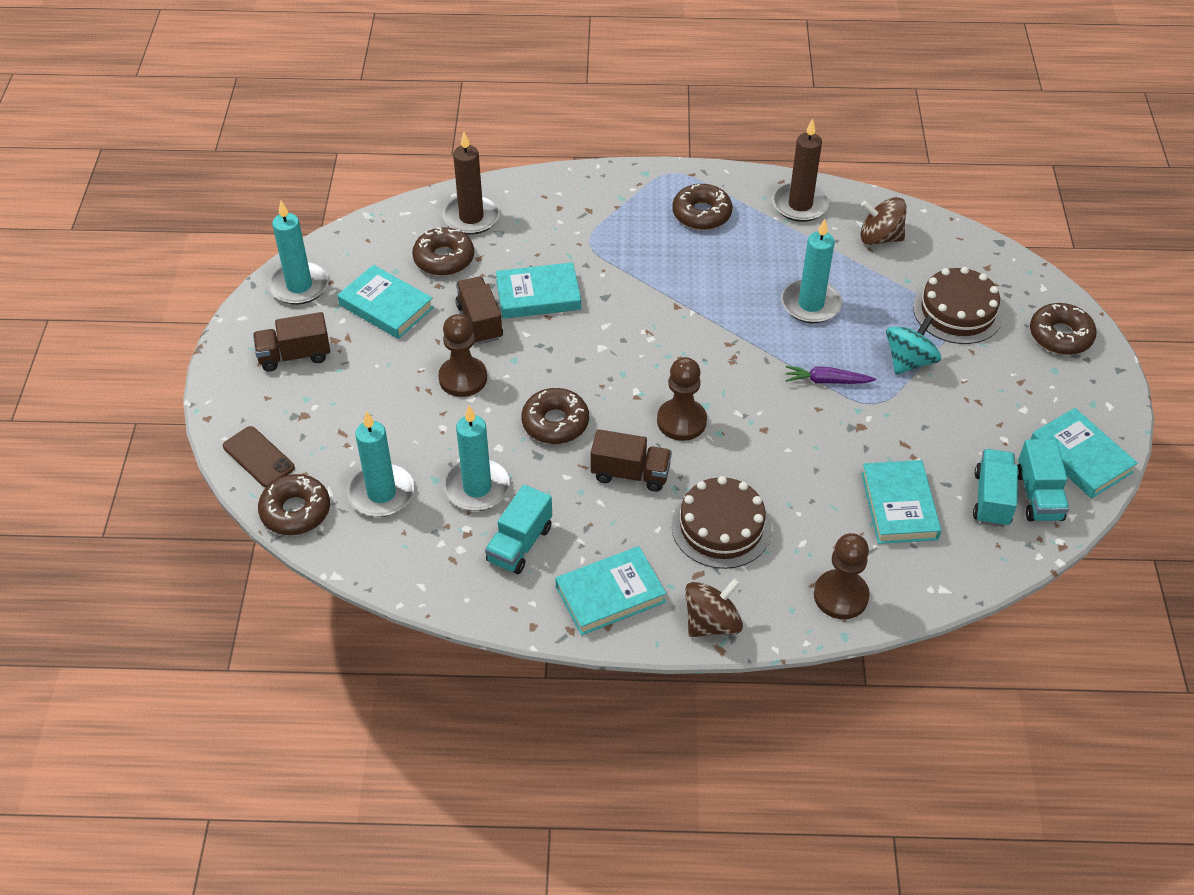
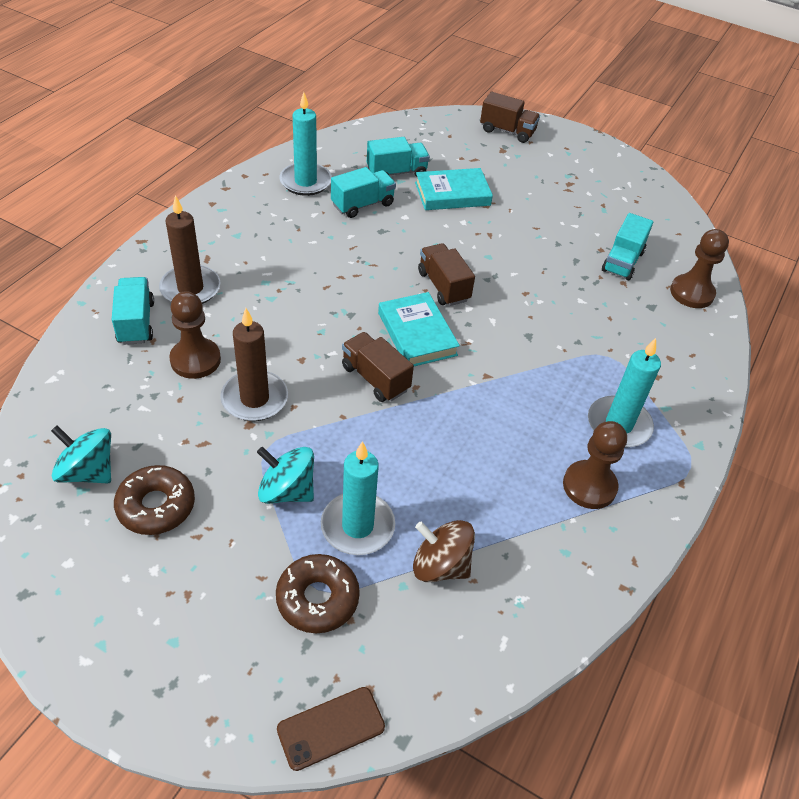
brown cake: 2 -> 0
brown donut: 5 -> 2
brown spinning top: 2 -> 1
purple carrot: 1 -> 0
turquoise book: 5 -> 2
turquoise candle: 4 -> 3
turquoise spinning top: 1 -> 2
turquoise truck: 3 -> 4

